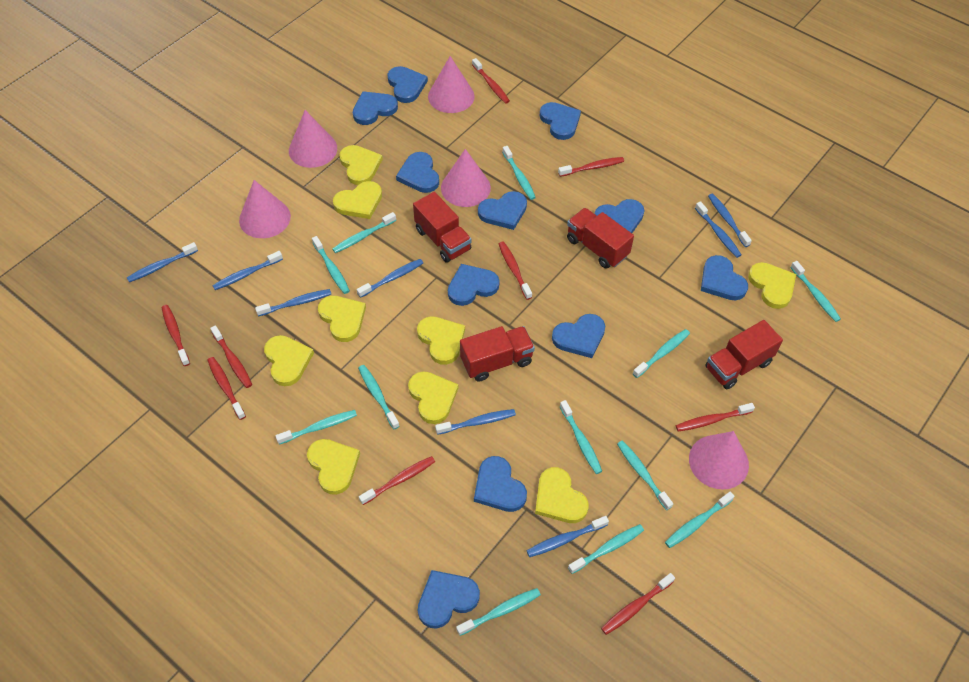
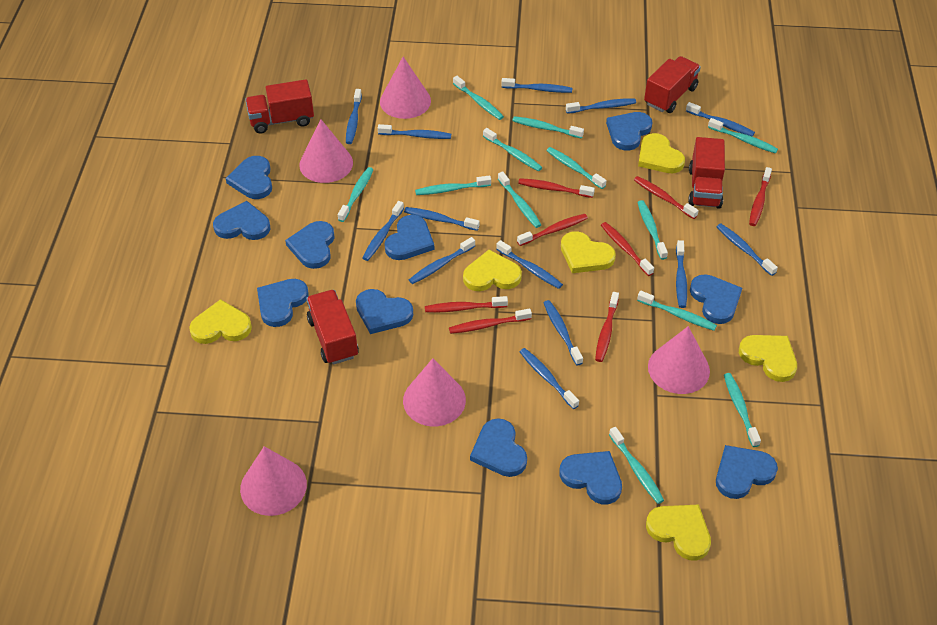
blue toothbrush: 8 -> 13
red toothbrush: 9 -> 8
yellow heart: 9 -> 6

